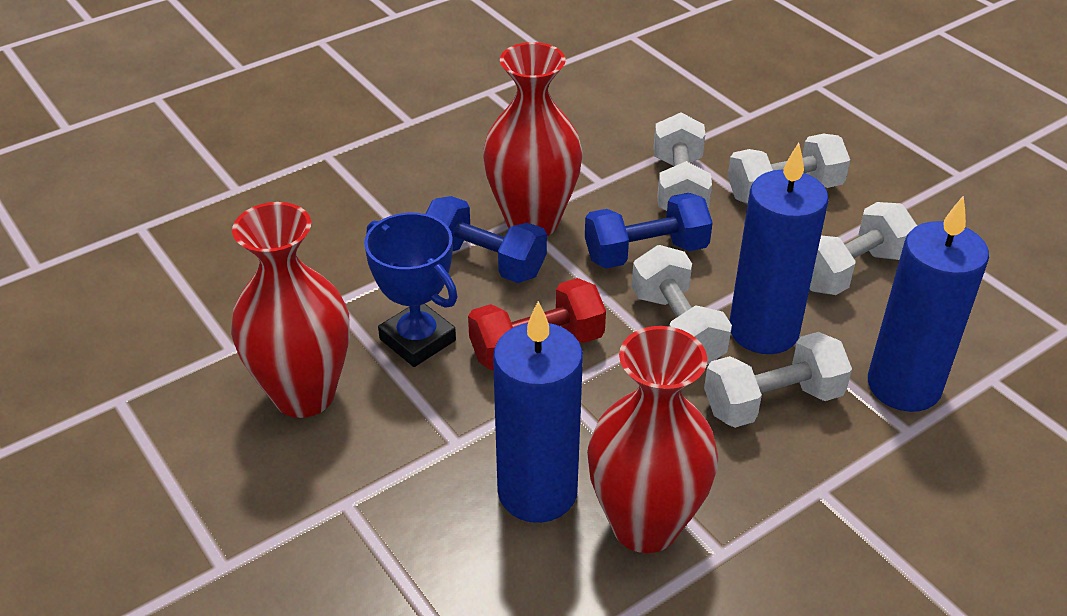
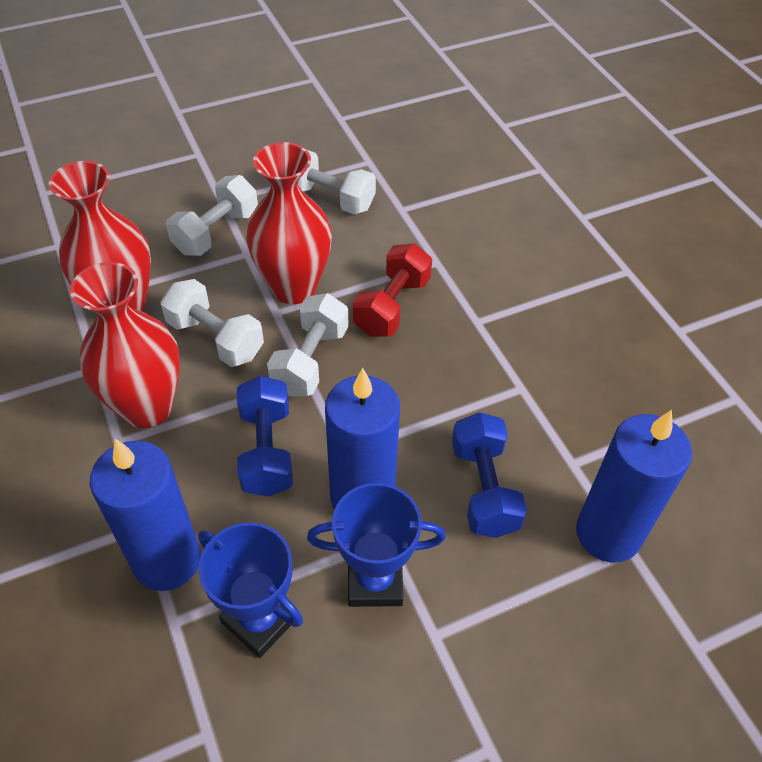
blue trophy: 1 -> 2
white dumbbell: 5 -> 4

